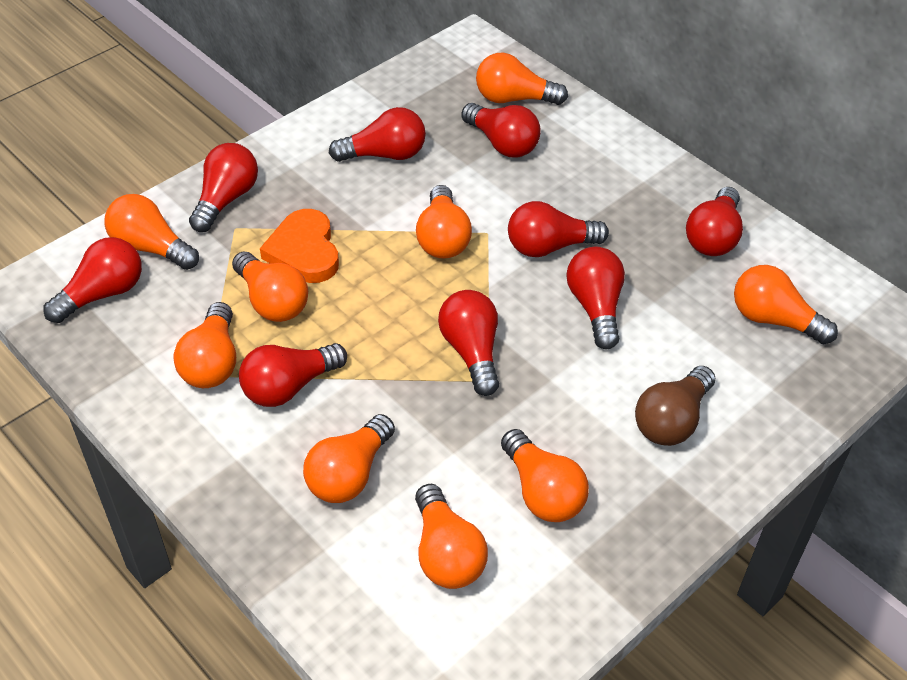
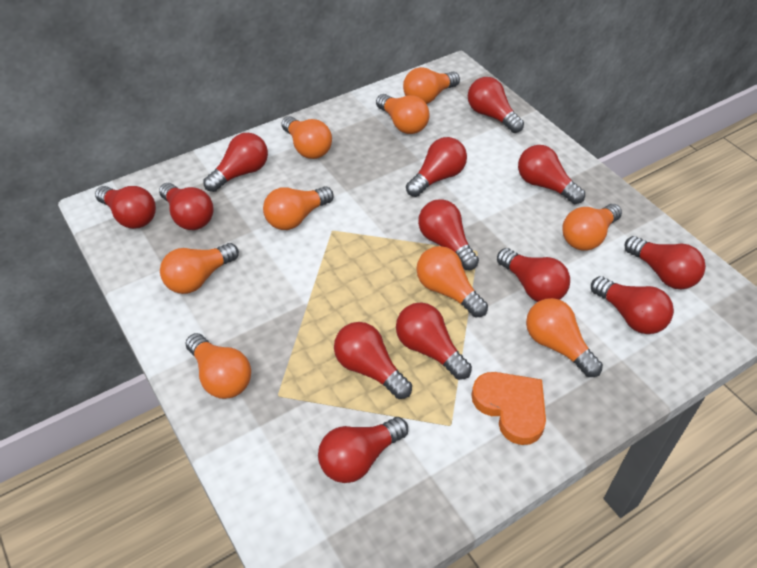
brown light bulb: 1 -> 0
red light bulb: 9 -> 13

